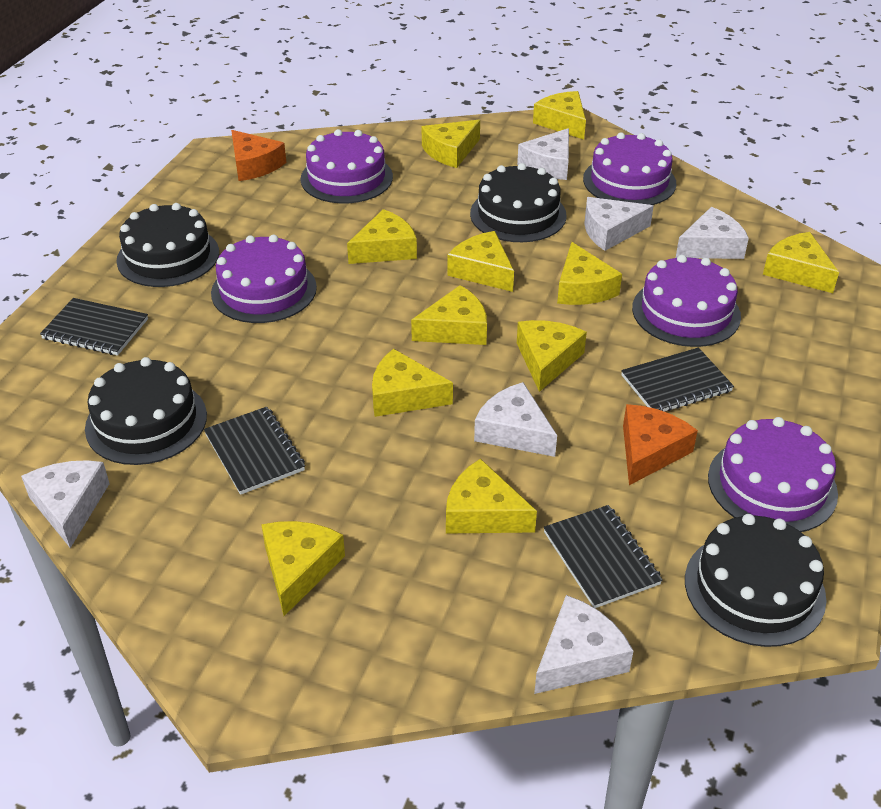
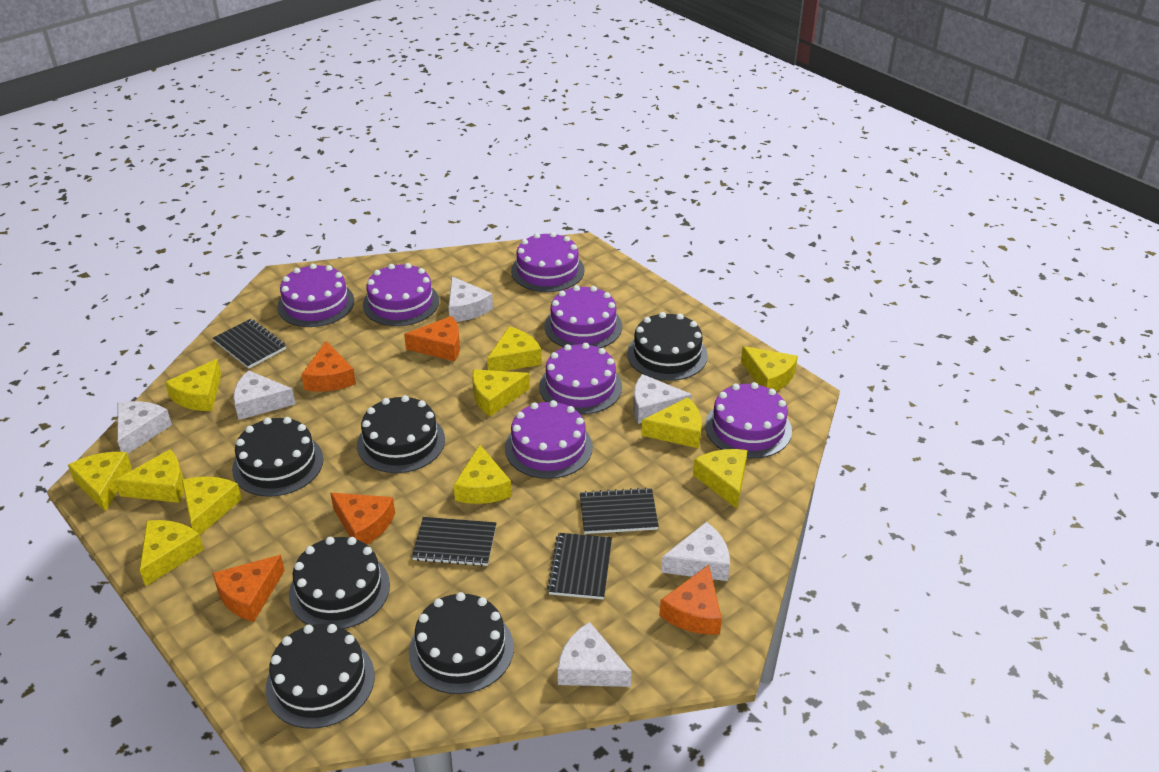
black cake: 4 -> 6
orange cheese: 2 -> 5
purple cake: 5 -> 7

